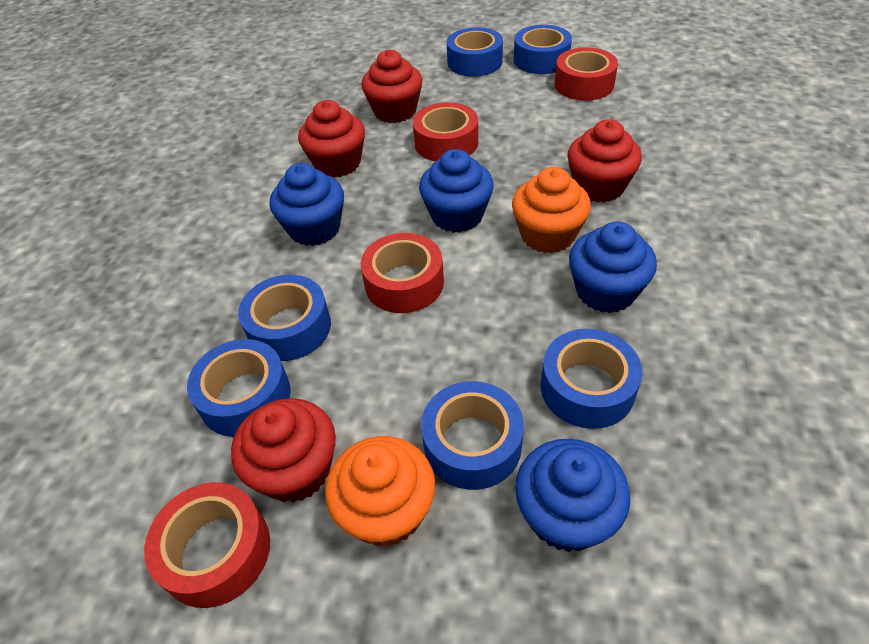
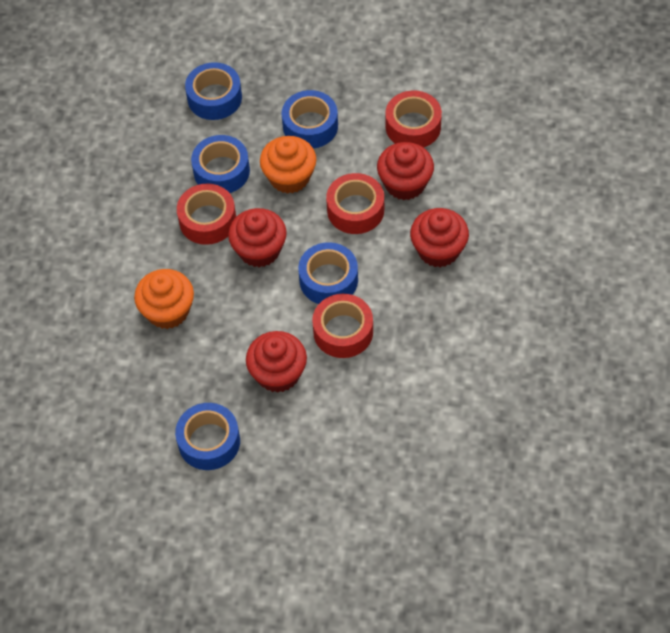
blue cupcake: 4 -> 0
blue tape: 6 -> 5

